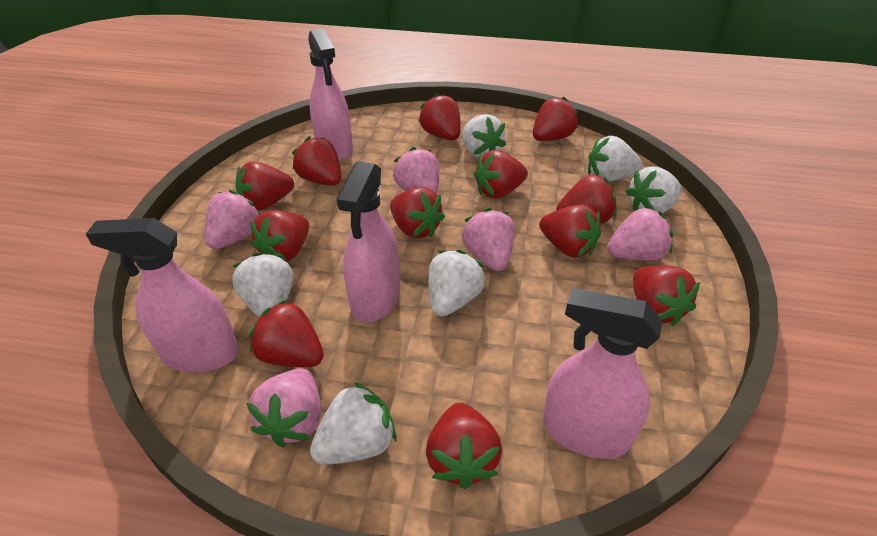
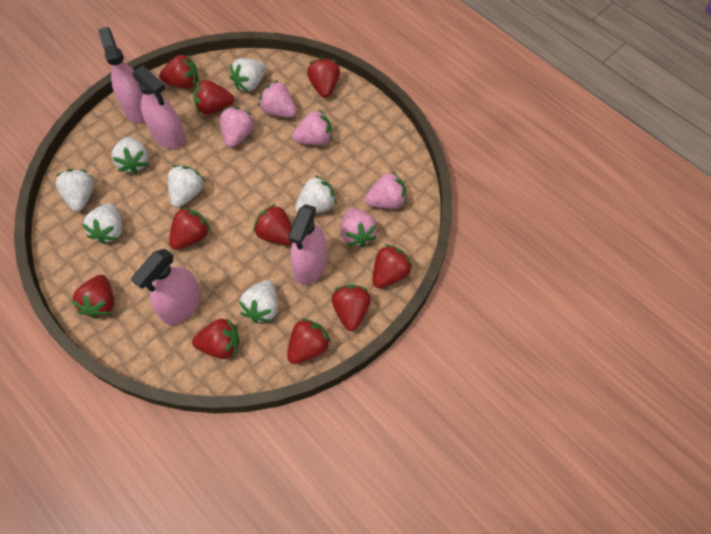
red strawberry: 12 -> 10
white strawberry: 6 -> 7

